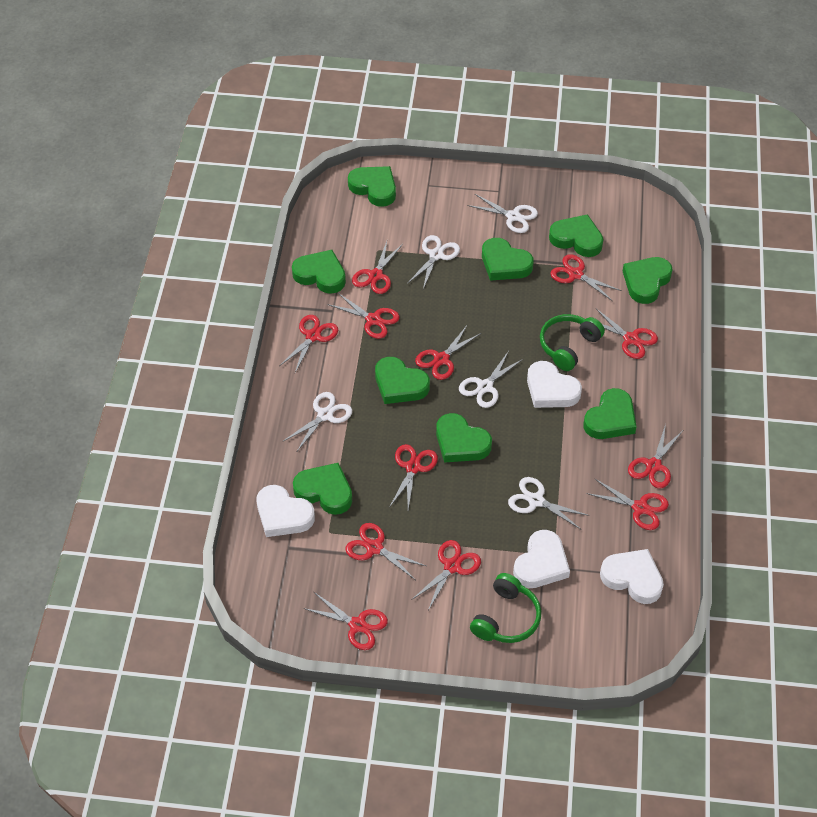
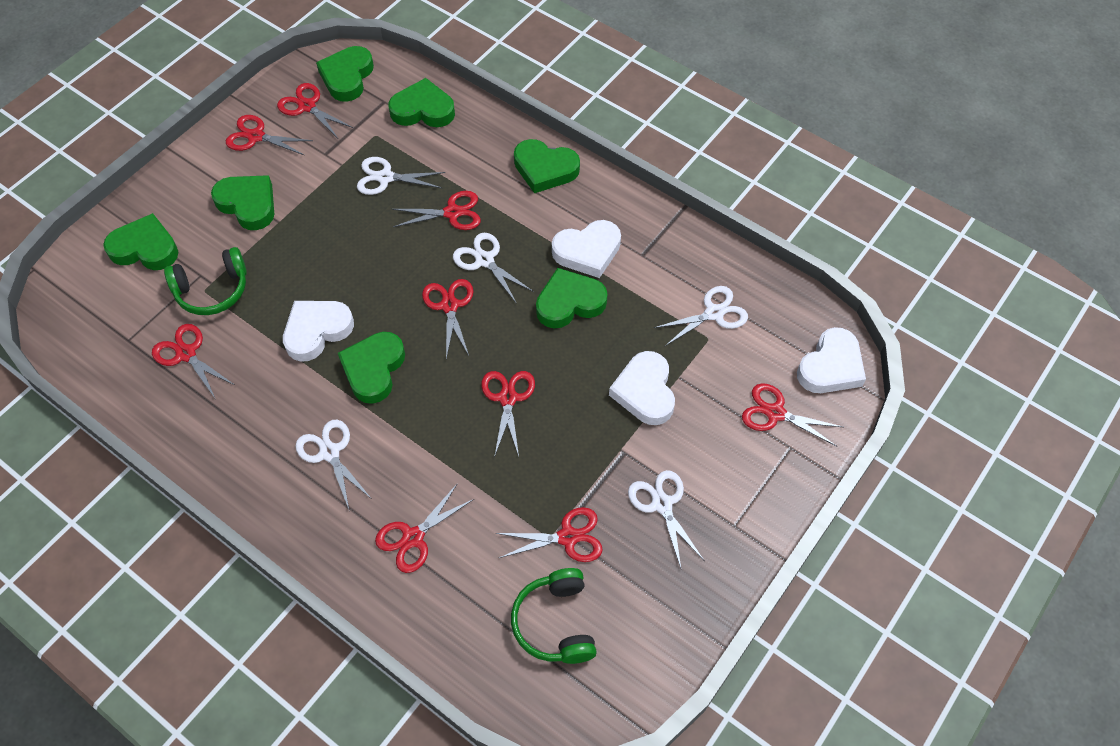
green heart: 9 -> 7
red scissors: 12 -> 9

